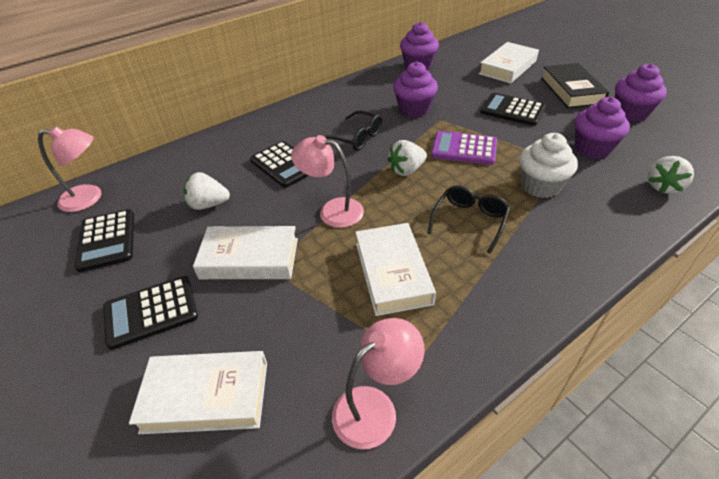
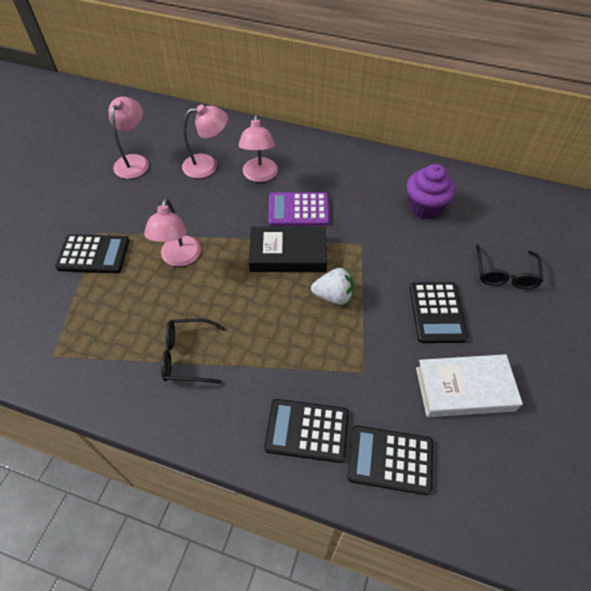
pink lamp: 3 -> 4
purple cupcake: 4 -> 1
white book: 4 -> 1
white cupcake: 1 -> 0
white strawberry: 3 -> 1

